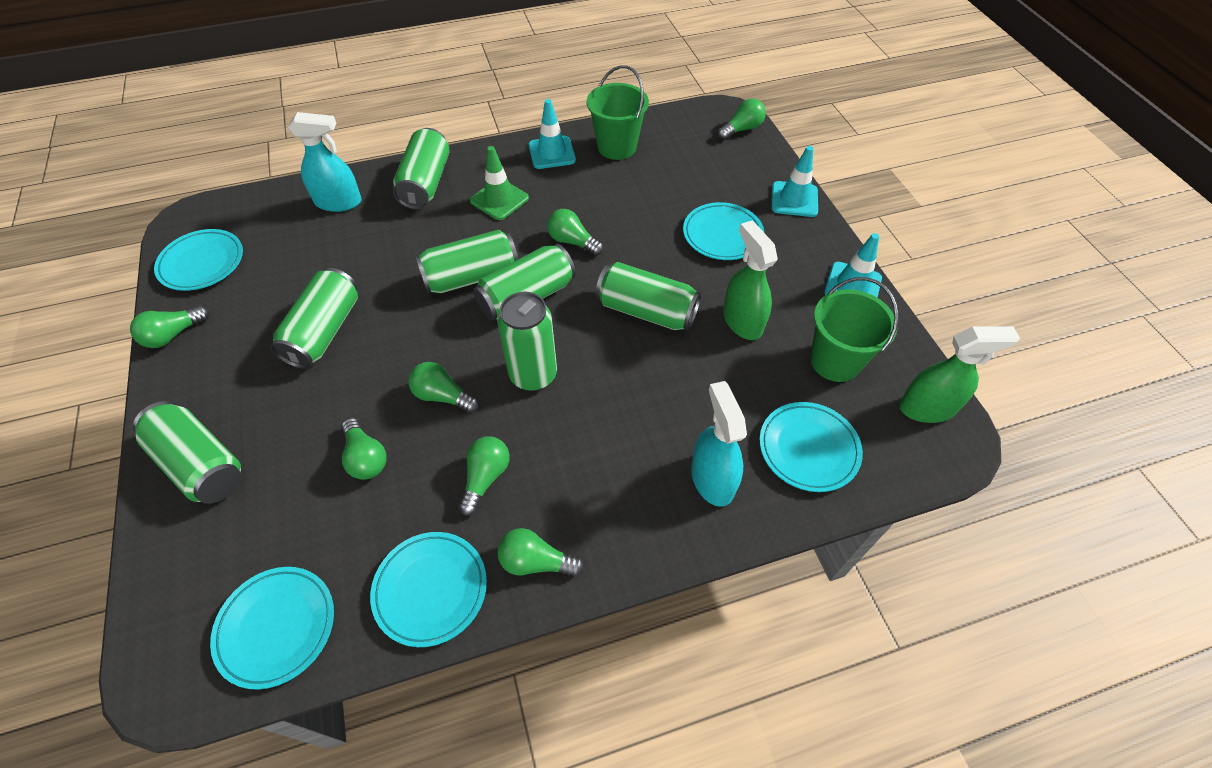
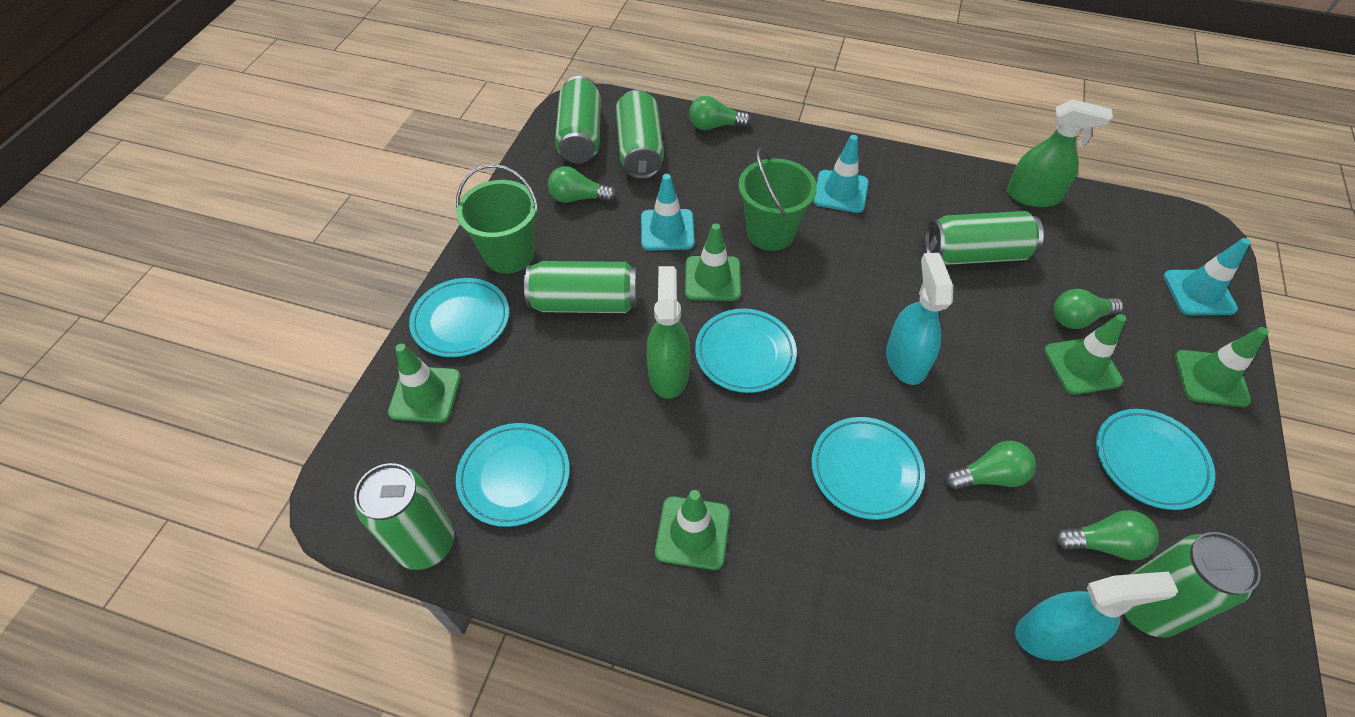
green can: 7 -> 6
green light bulb: 7 -> 5
green traffic cone: 1 -> 5

